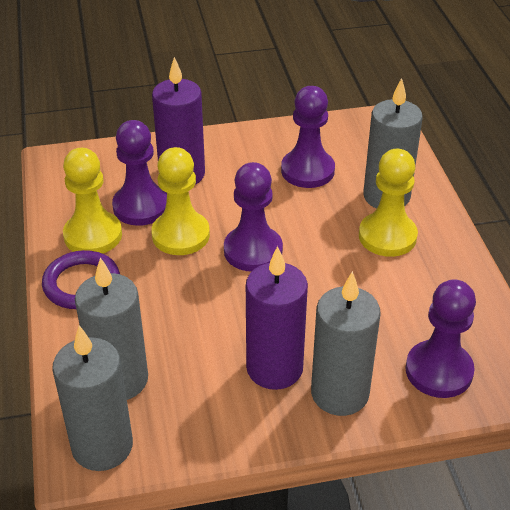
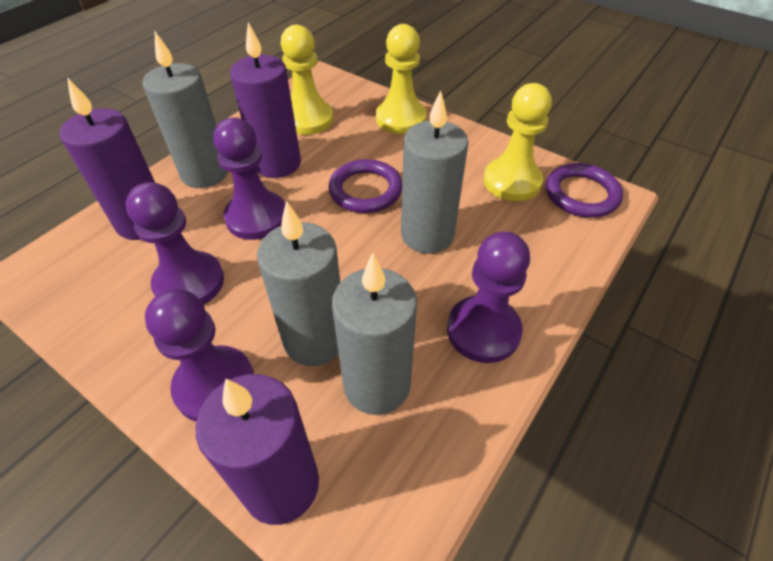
purple candle: 2 -> 3
purple ring: 1 -> 2

